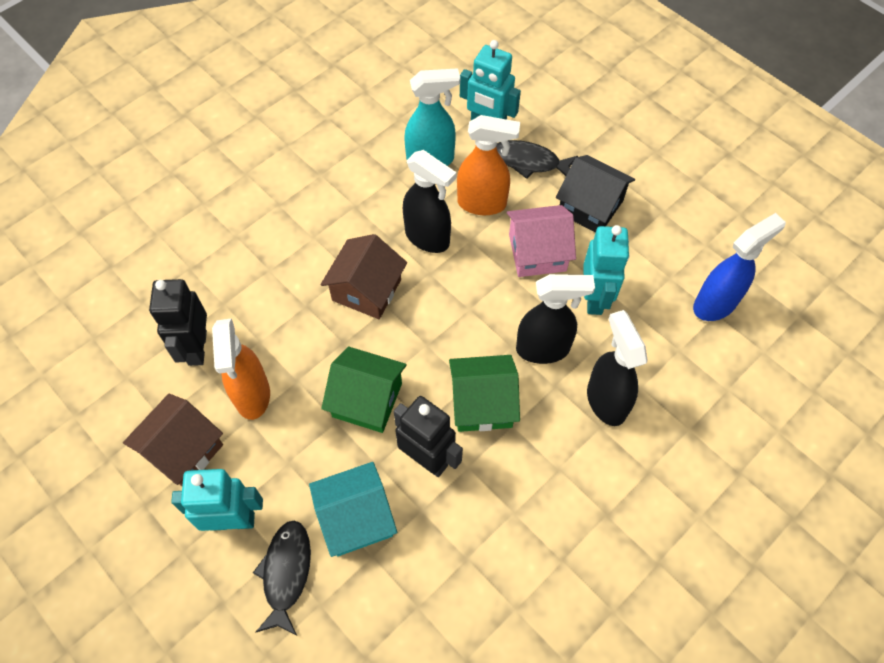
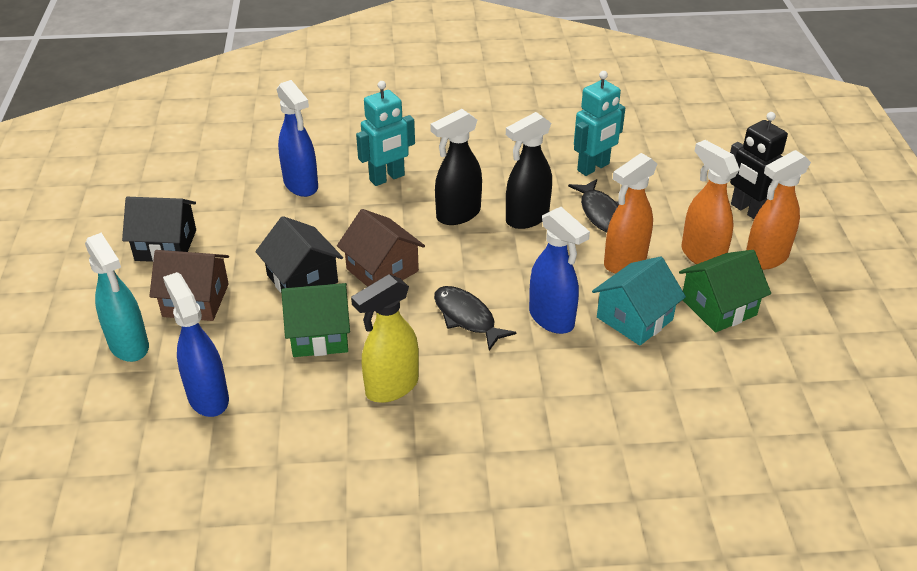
black house: 1 -> 2
black robot: 2 -> 1
black spray bottle: 3 -> 2
blue spray bottle: 1 -> 3
orange spray bottle: 2 -> 3
pink house: 1 -> 0
turquoise robot: 3 -> 2
yellow spray bottle: 0 -> 1

